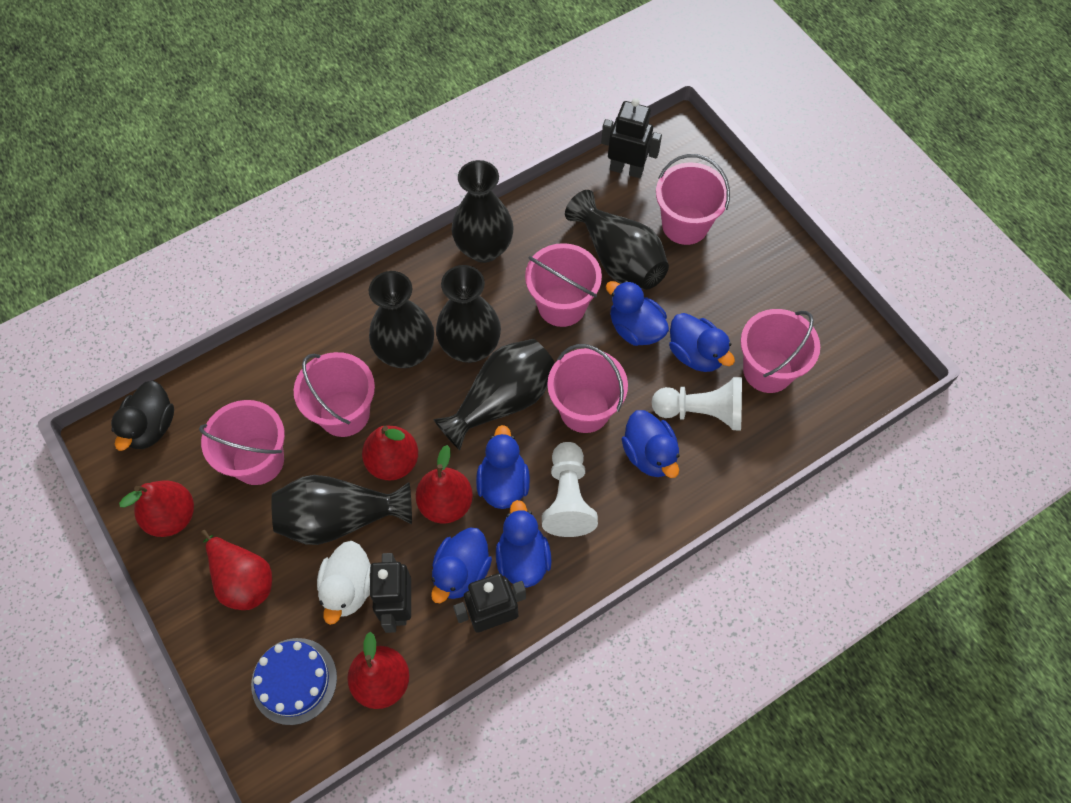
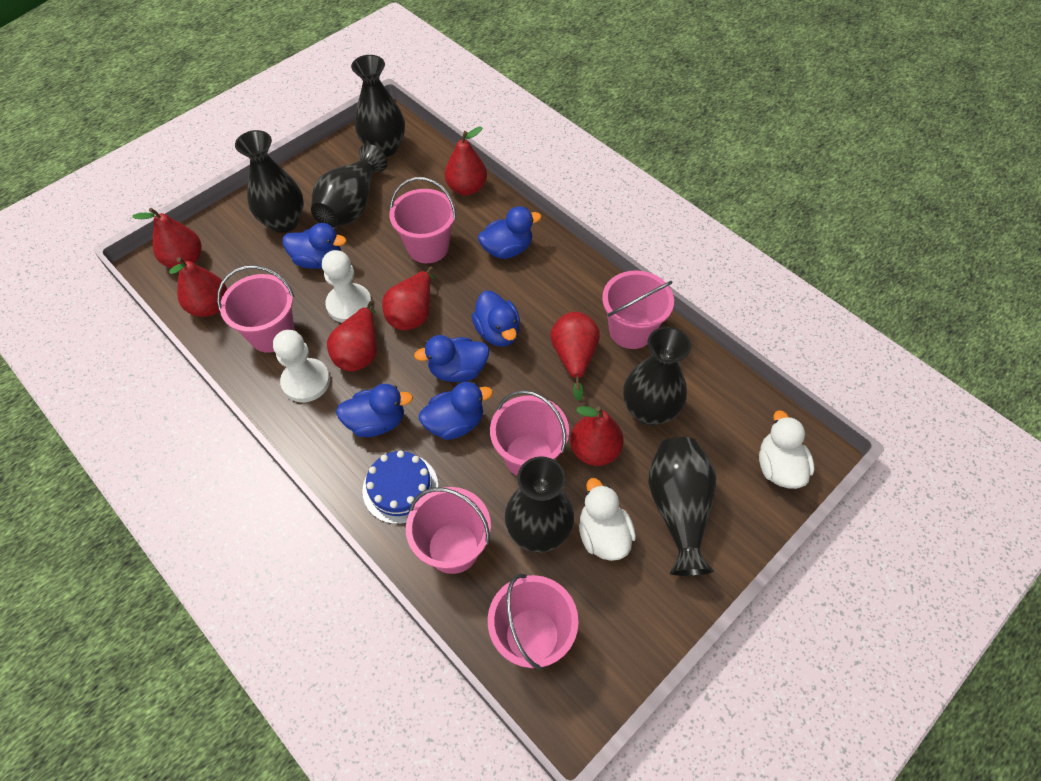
black duck: 1 -> 0
black robot: 3 -> 0
red pear: 5 -> 7
white duck: 1 -> 2

